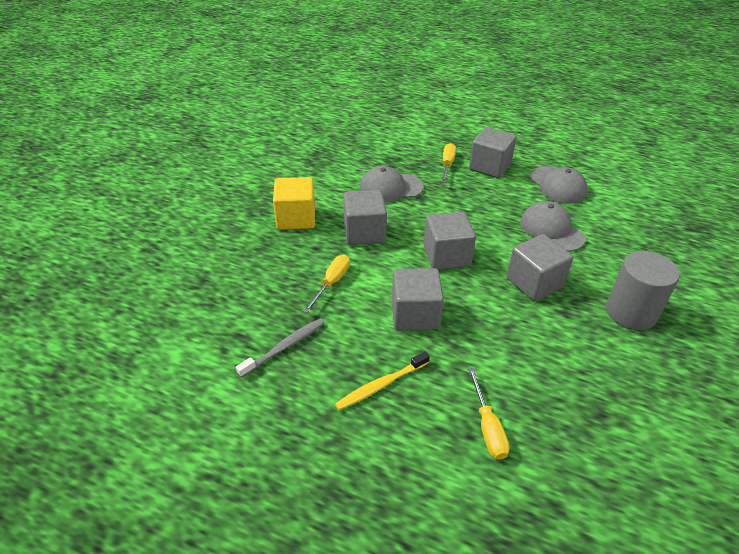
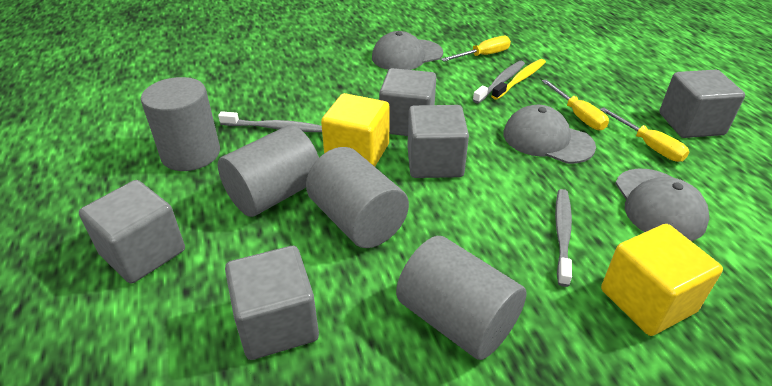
grey cylinder: 1 -> 4
grey toothbrush: 1 -> 3
yellow cube: 1 -> 2

